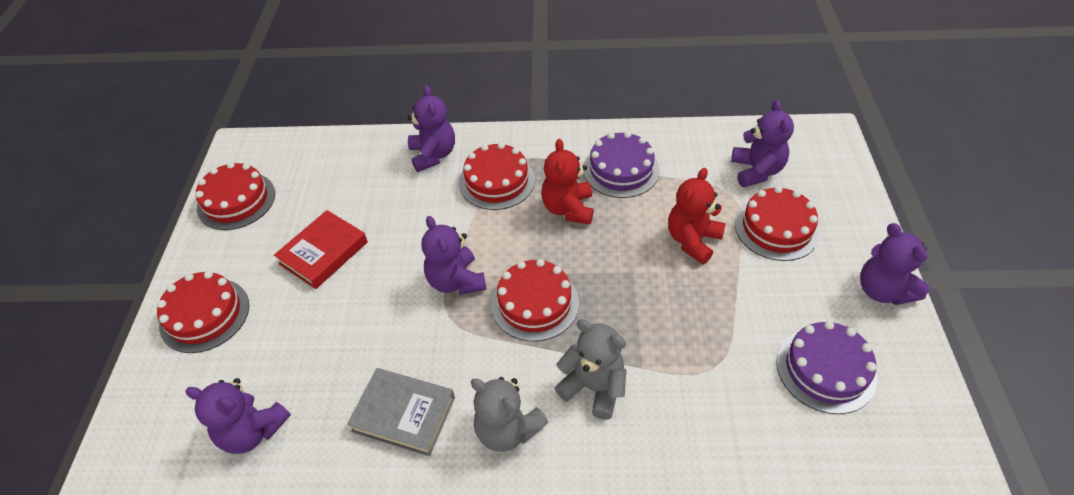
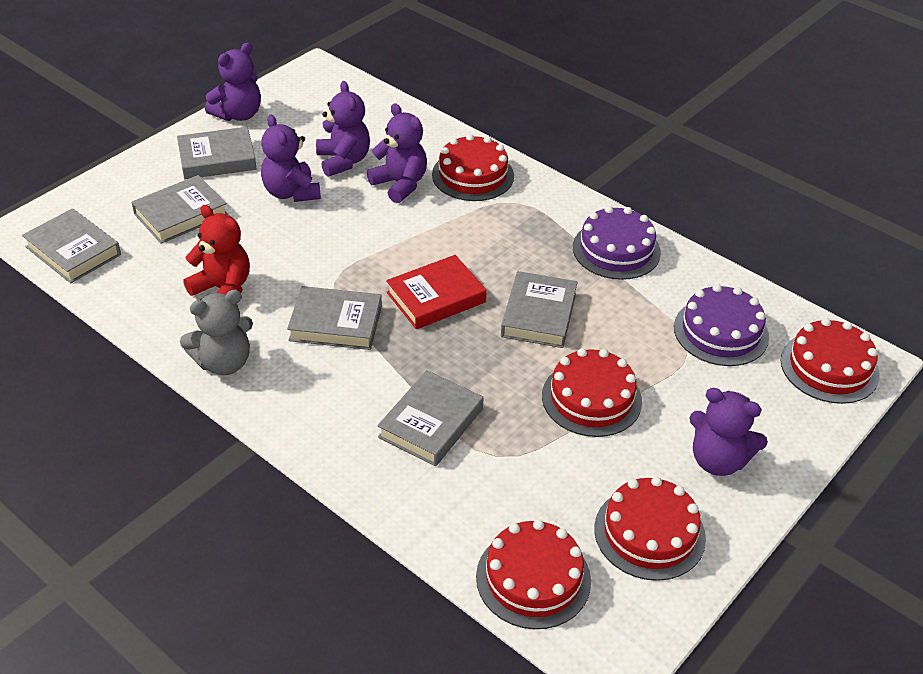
grey book: 1 -> 6
grey teddy bear: 2 -> 1
red teddy bear: 2 -> 1

